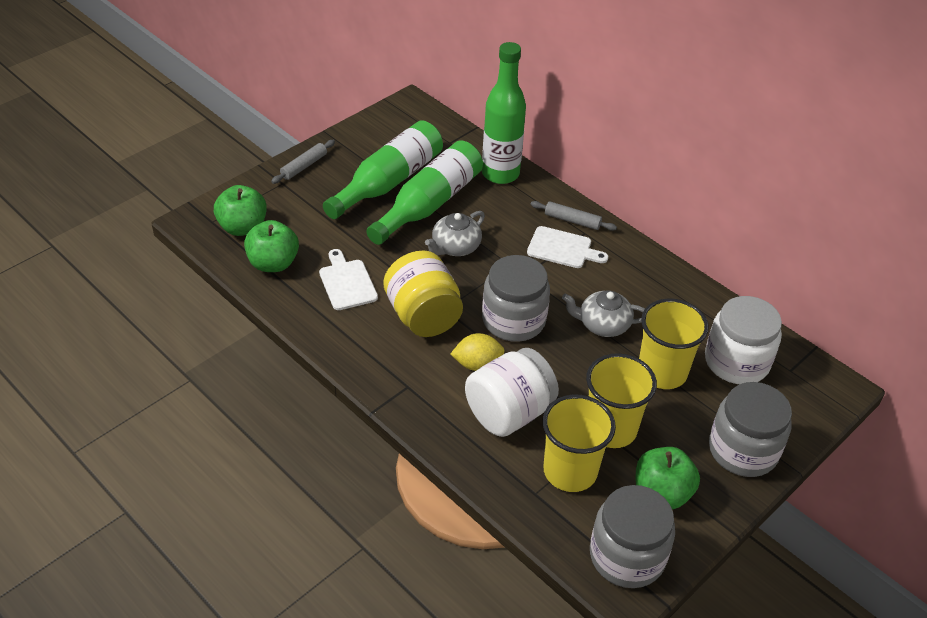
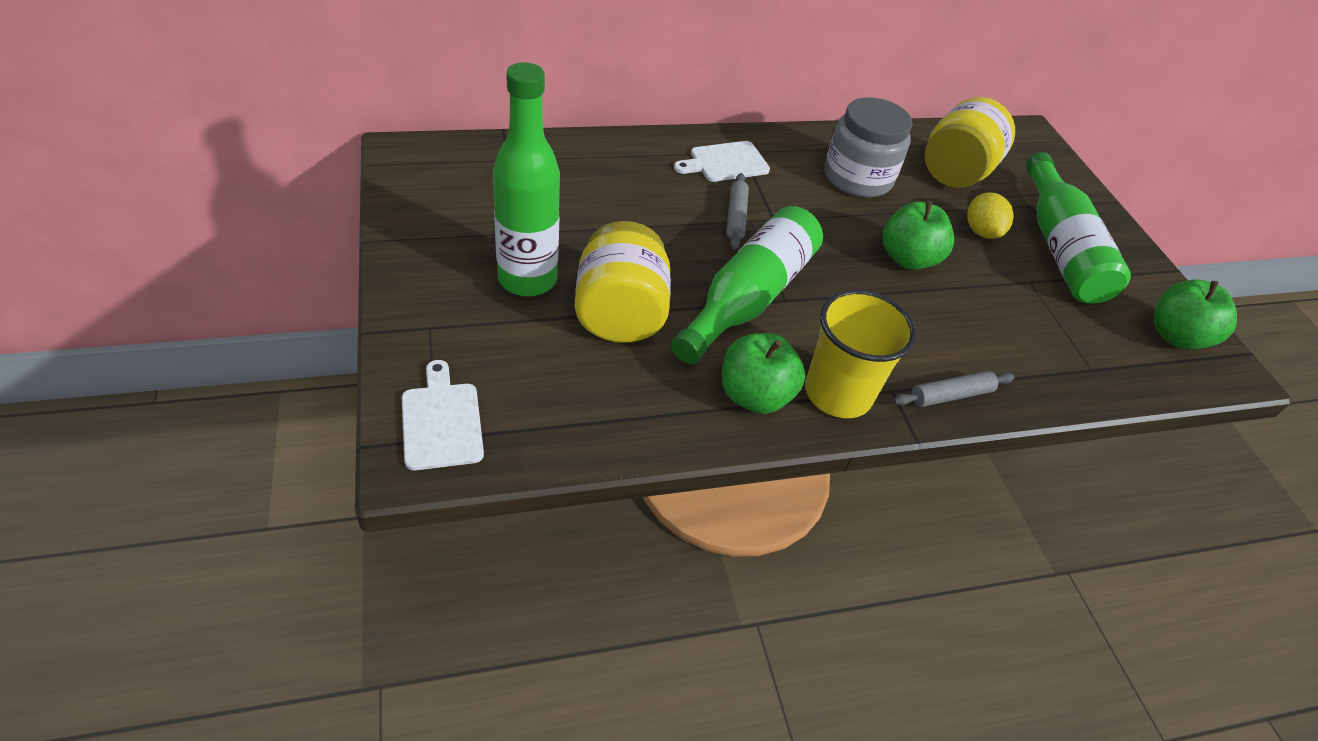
grey jar: 3 -> 1
grey teapot: 2 -> 0
white jar: 2 -> 0
yellow cup: 3 -> 1
yellow jar: 1 -> 2

